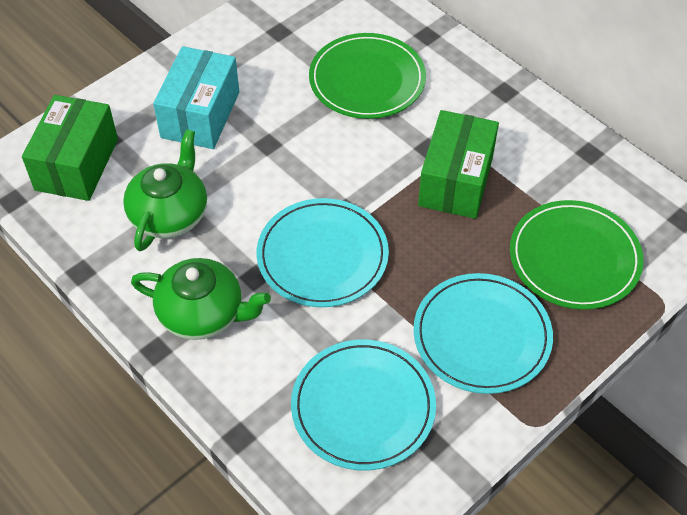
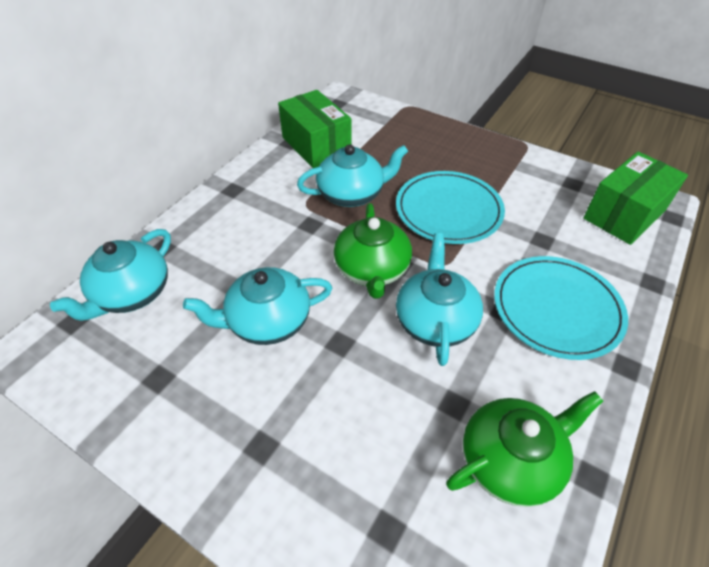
green plate: 2 -> 0
turquoise box: 1 -> 0
turquoise plate: 3 -> 2
turquoise teapot: 0 -> 4

